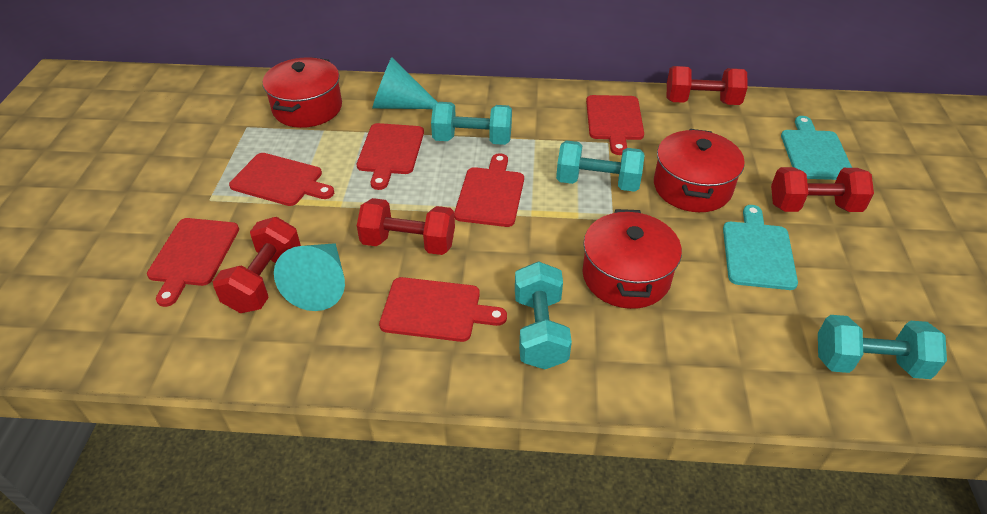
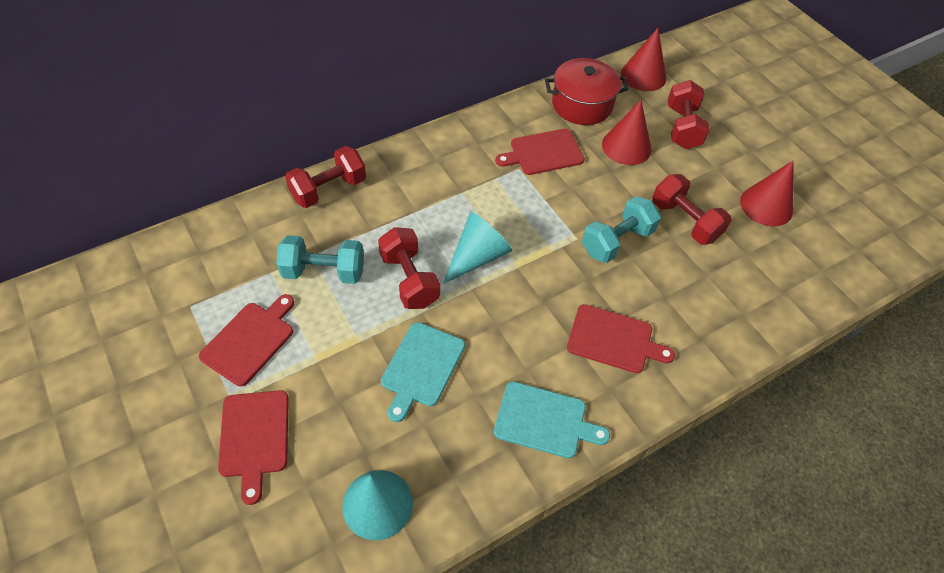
red cone: 0 -> 3
red cutting board: 6 -> 4
red pot: 3 -> 1
turquoise dumbbell: 4 -> 2

